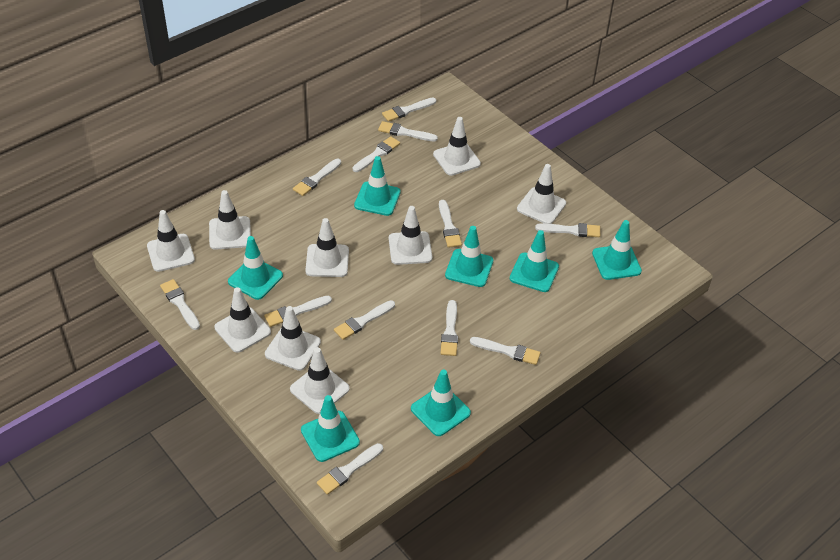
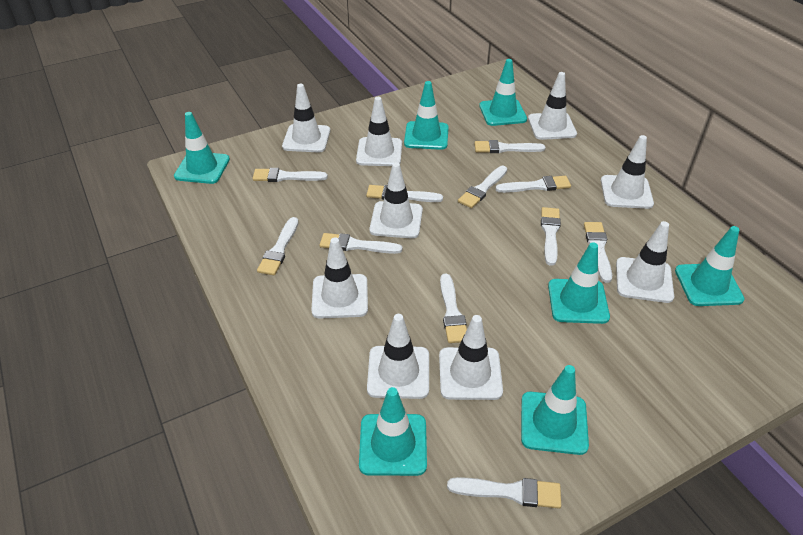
white brush: 12 -> 11

